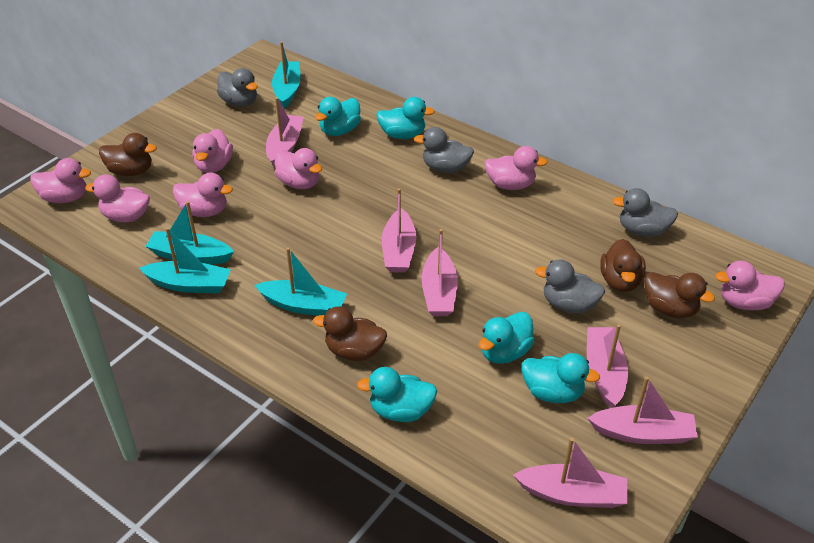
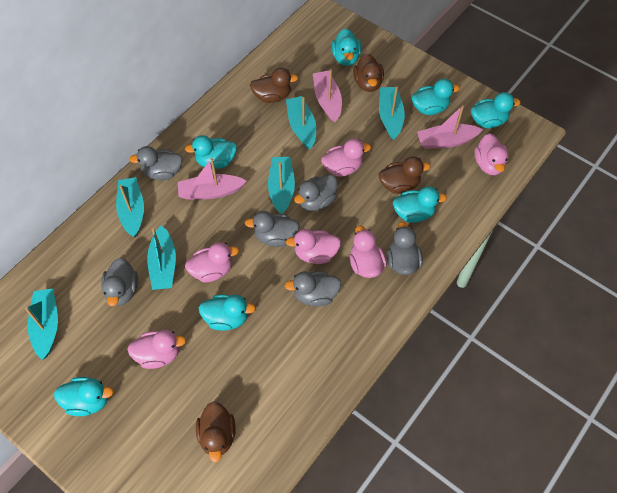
grey duck: 4 -> 6
pink boat: 6 -> 3
pink duck: 7 -> 6
turquoise boat: 4 -> 6
turquoise duck: 5 -> 7

